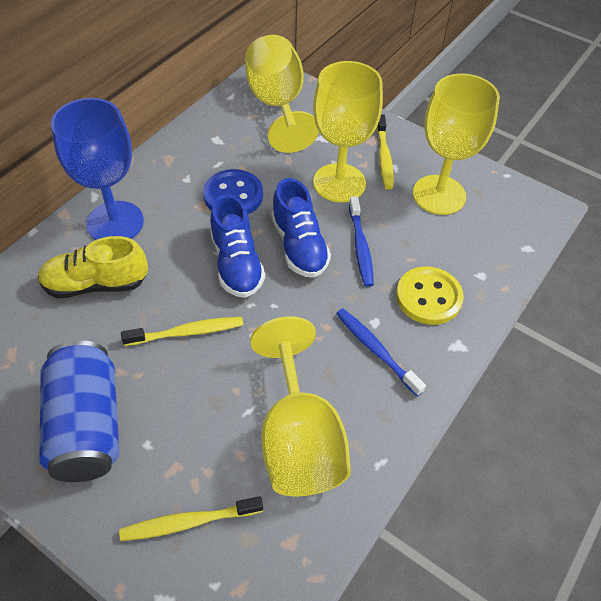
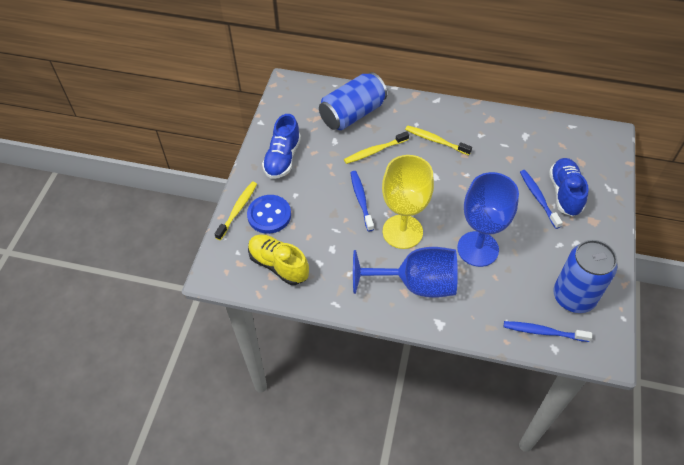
blue can: 1 -> 2
blue goblet: 1 -> 2
blue toothbrush: 2 -> 3
yellow button: 1 -> 0
yellow goblet: 4 -> 1

